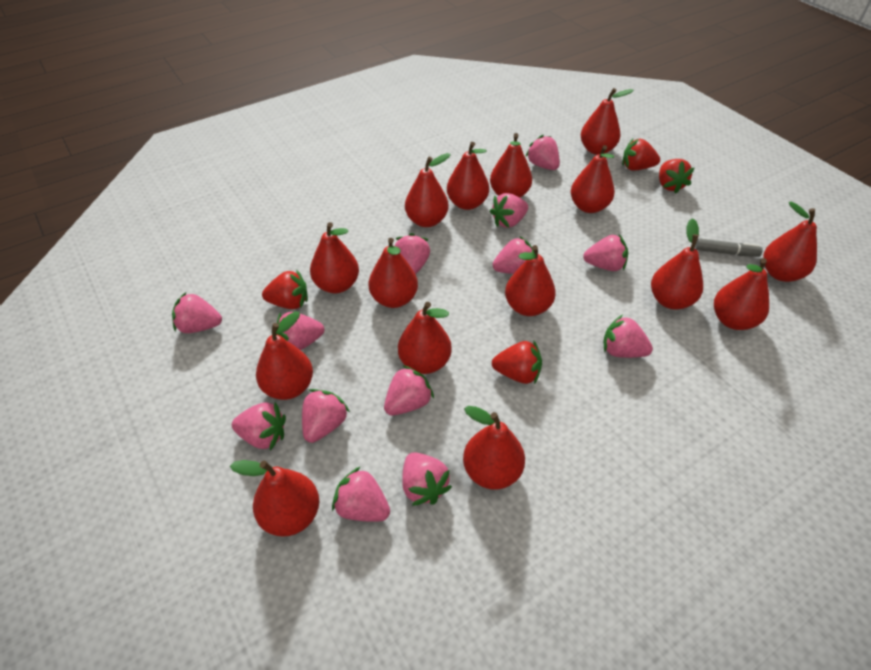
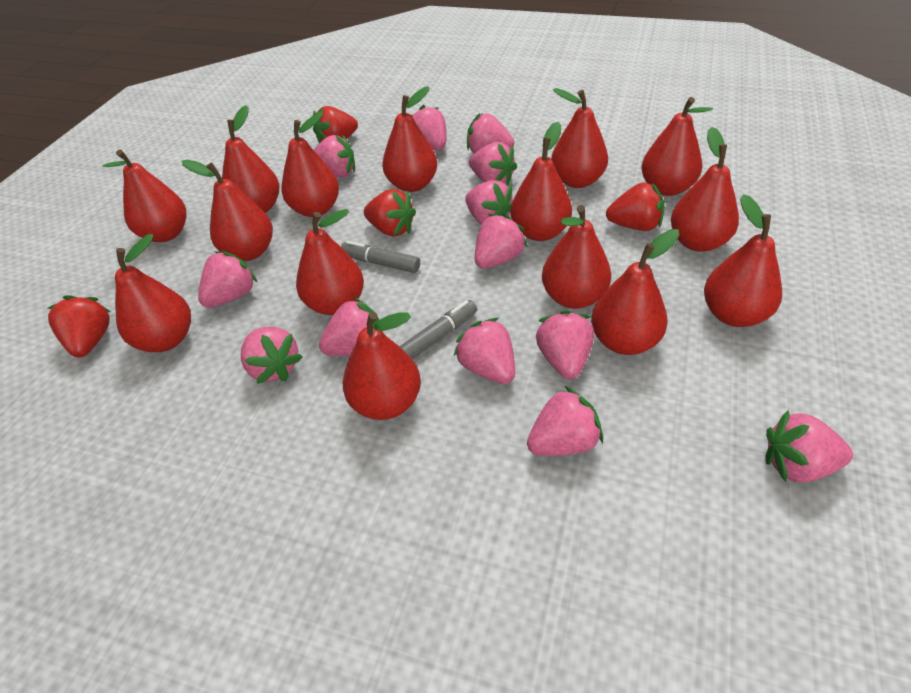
grey marker: 1 -> 2

